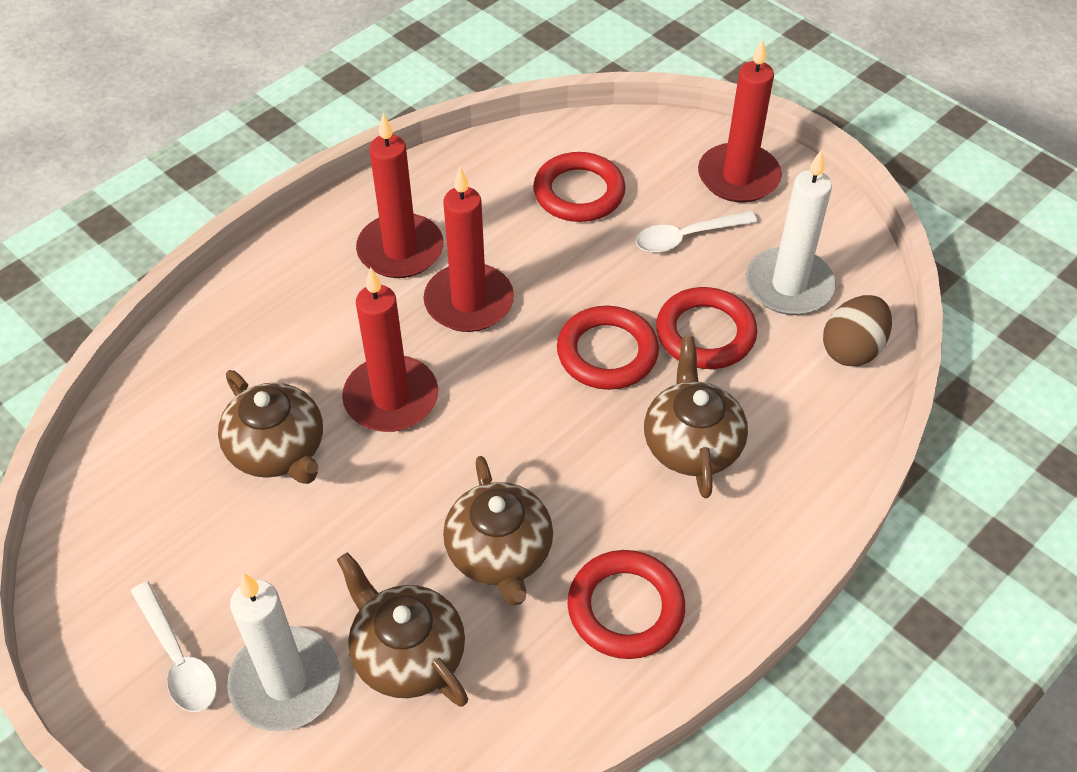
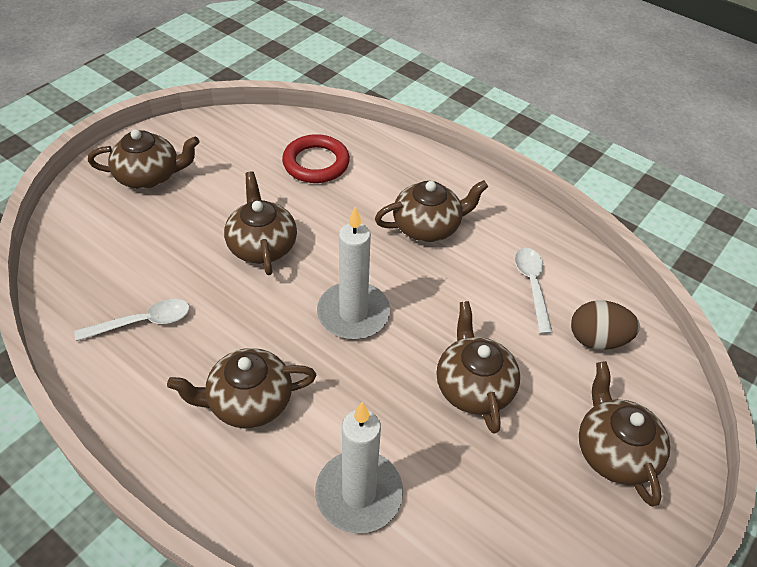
brown teapot: 4 -> 6
red candle: 4 -> 0
red ring: 4 -> 1

